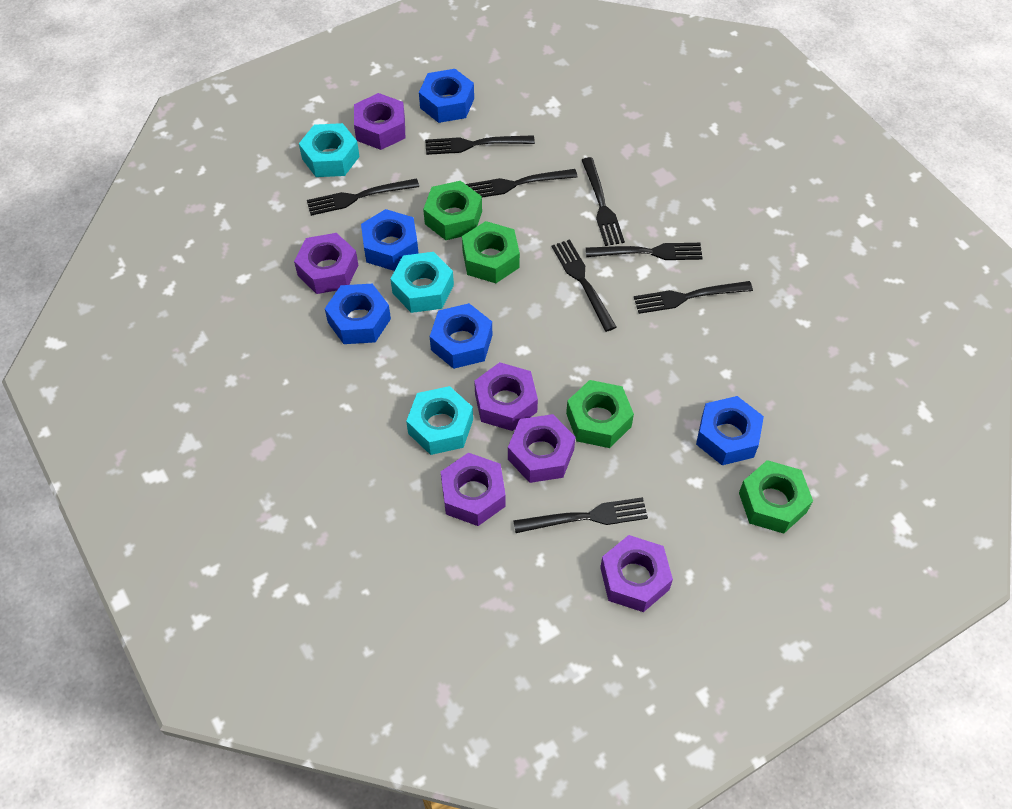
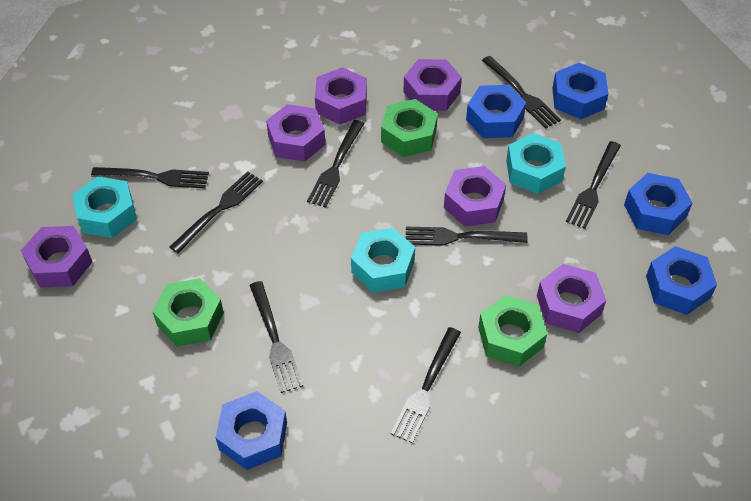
green nut: 4 -> 3

